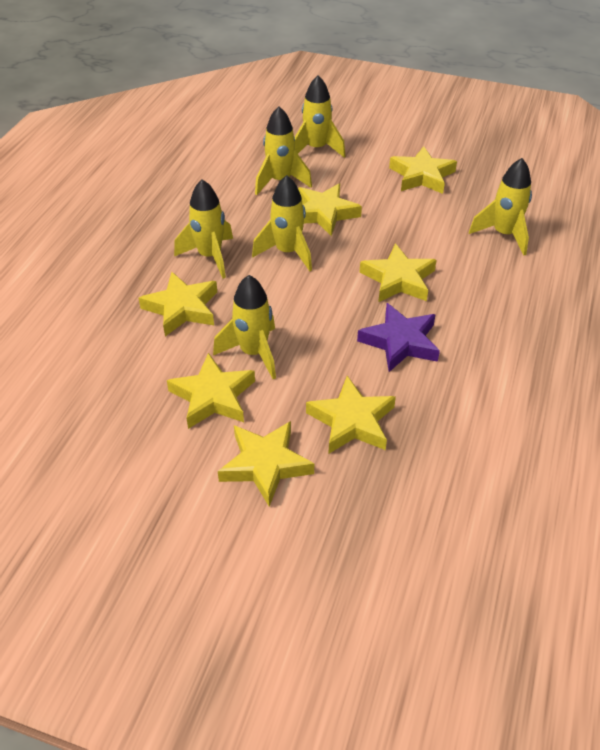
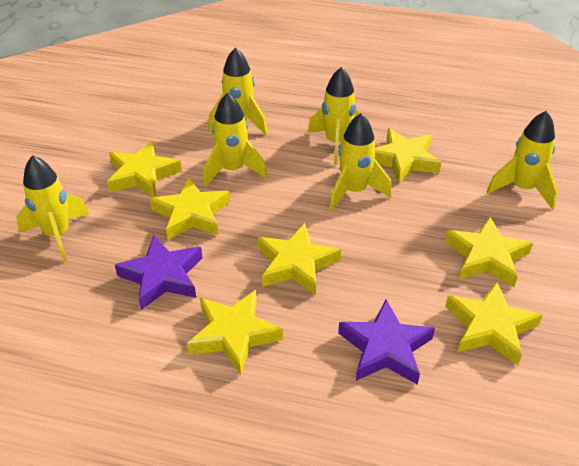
purple star: 1 -> 2

